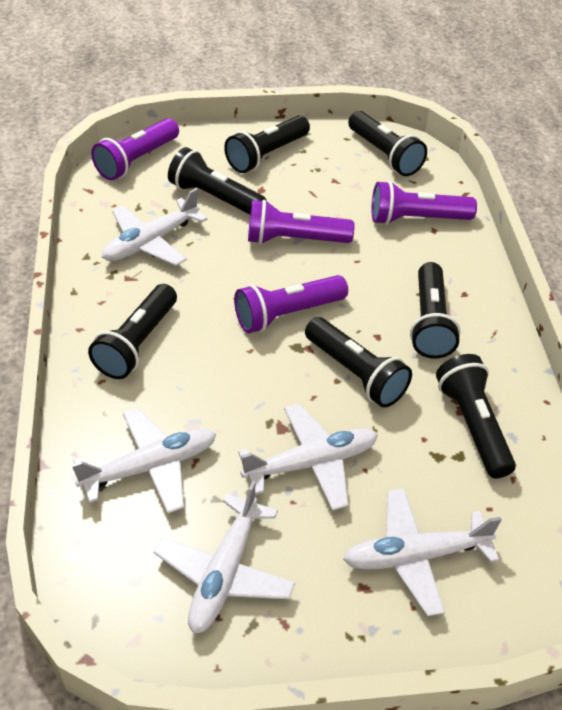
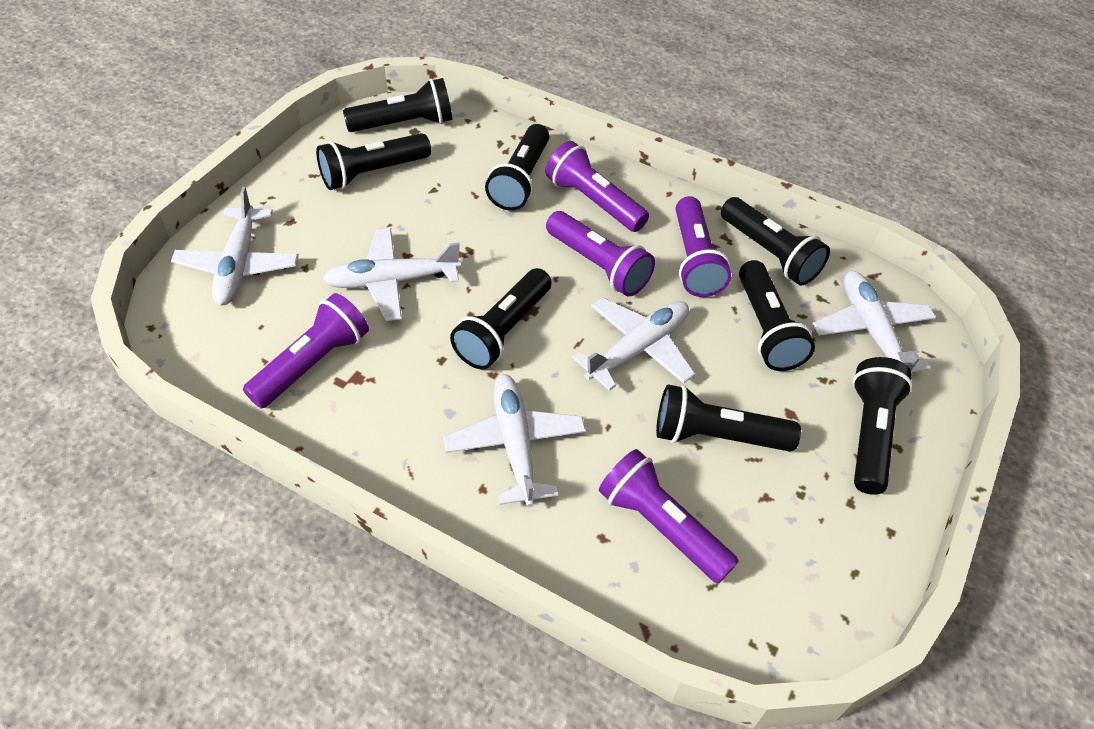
black flashlight: 7 -> 8
purple flashlight: 4 -> 5

